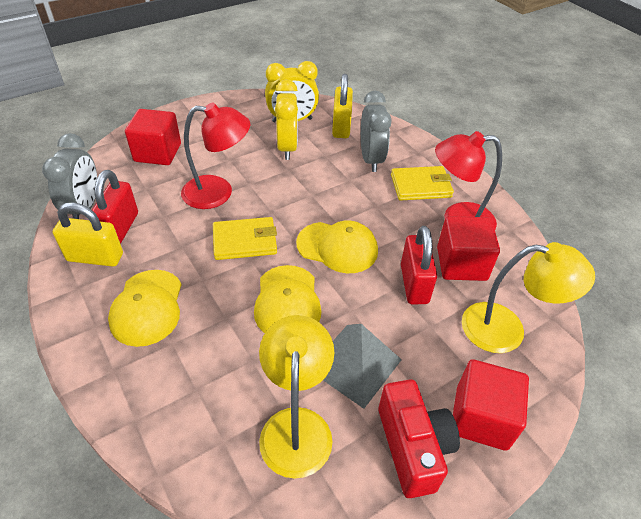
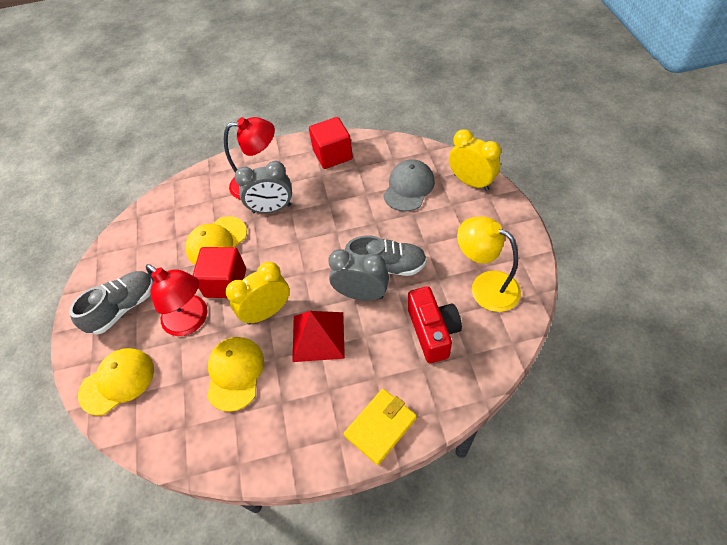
grey cap: 0 -> 1
grey pyramid: 1 -> 0
grey shoe: 0 -> 2
red cube: 3 -> 2
red padlock: 2 -> 0
red pyramid: 0 -> 1
yellow lamp: 2 -> 1
yellow padlock: 2 -> 0
yellow wallet: 2 -> 1

